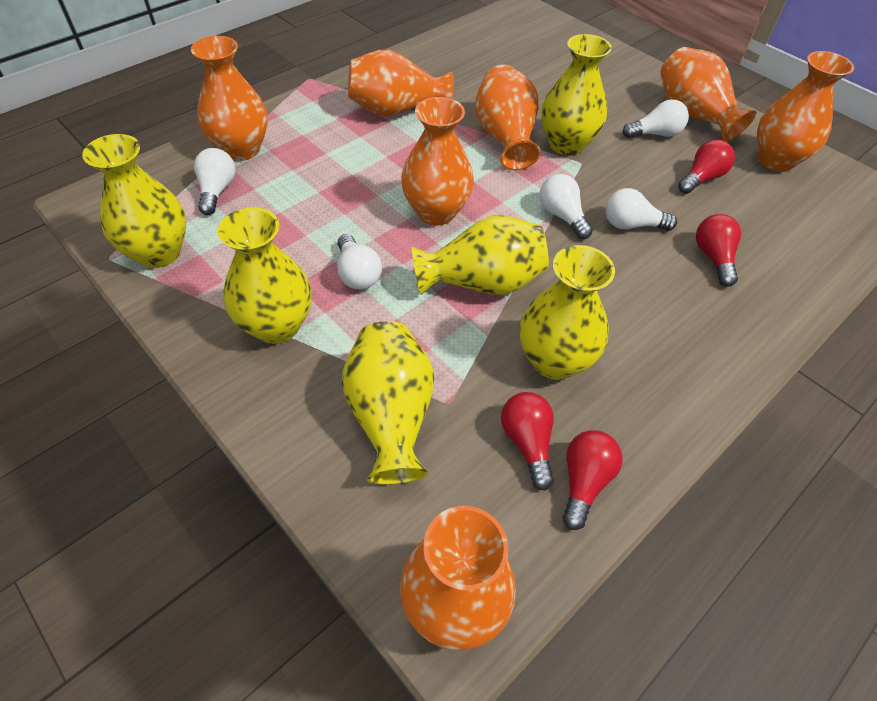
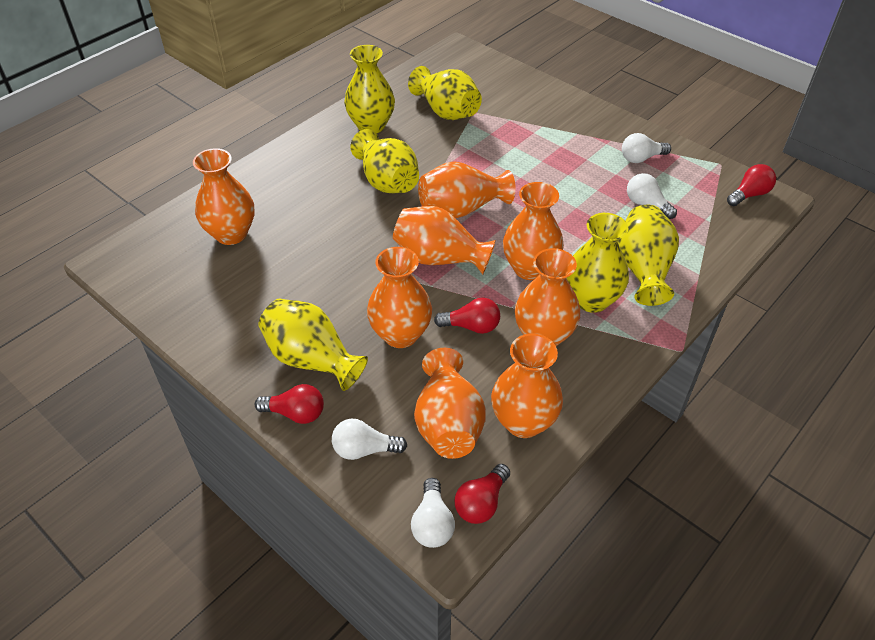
orange vase: 7 -> 8
white light bulb: 5 -> 4

